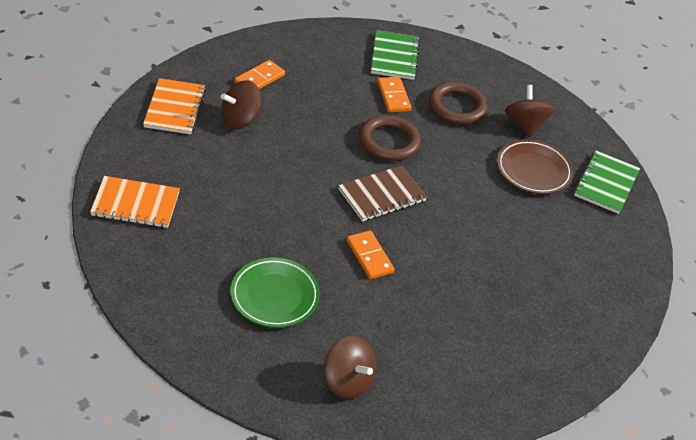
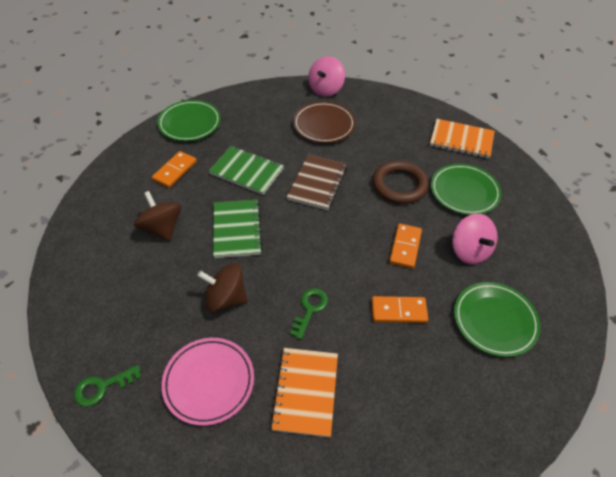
brown ring: 2 -> 1
brown spinning top: 3 -> 2
green key: 0 -> 2
green plate: 1 -> 3
pink plate: 0 -> 1
pink spinning top: 0 -> 2

